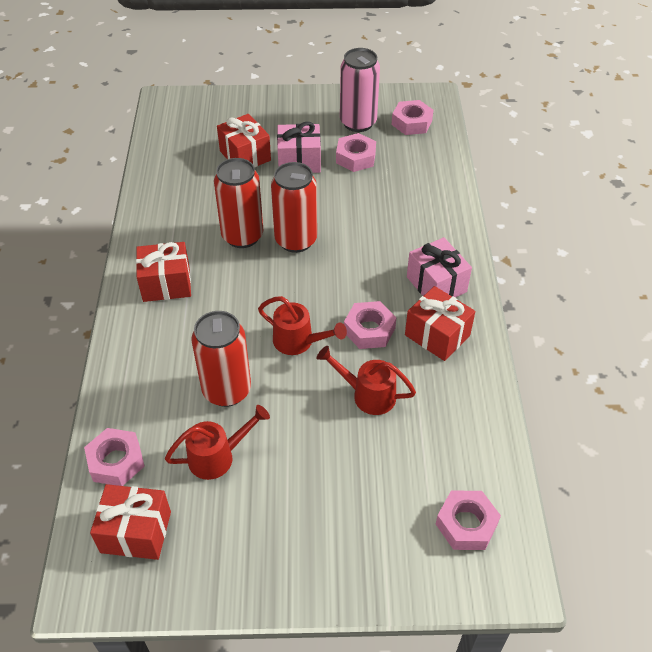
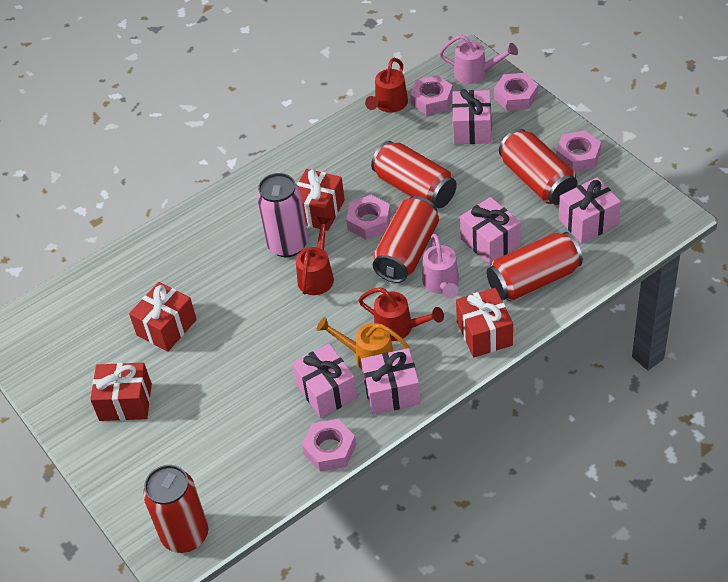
orange watering can: 0 -> 1
pink gift: 2 -> 5
pink watering can: 0 -> 2
red can: 3 -> 5

